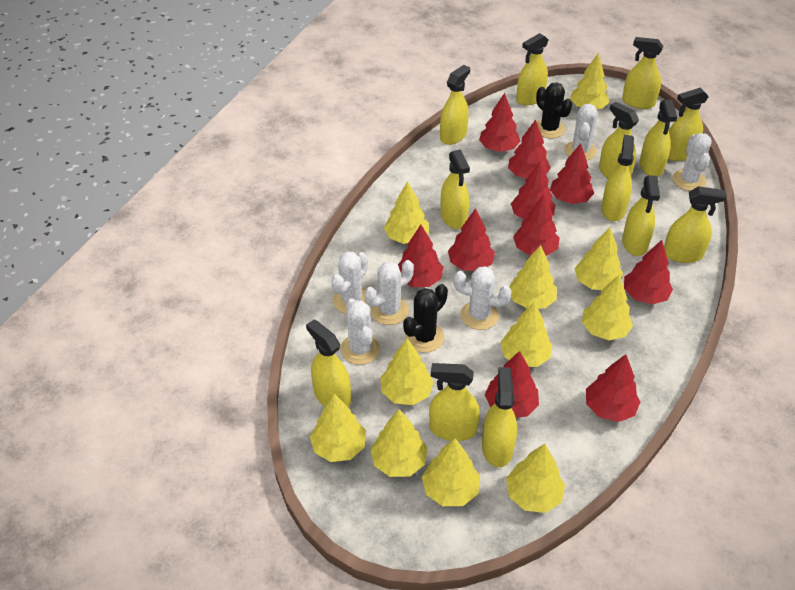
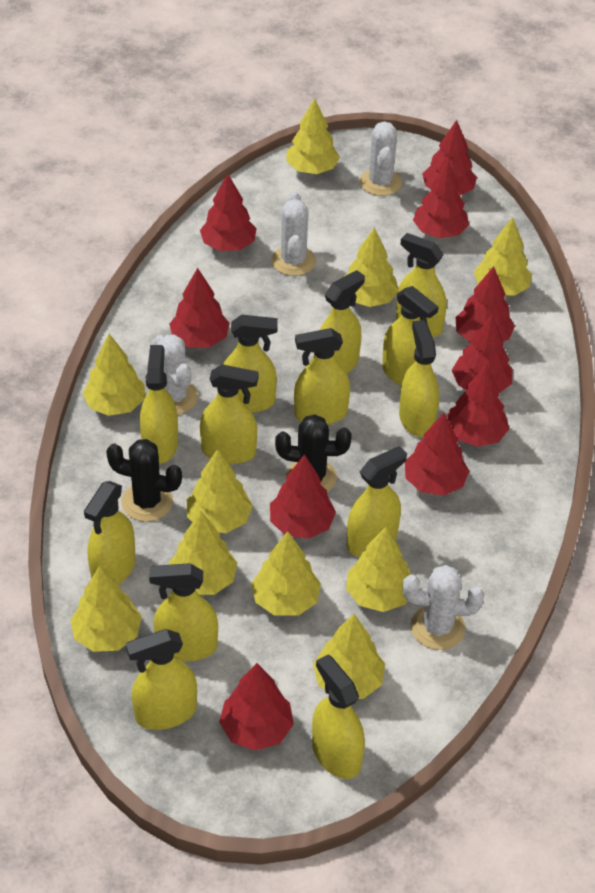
white cactus: 6 -> 4
yellow tree: 11 -> 10

